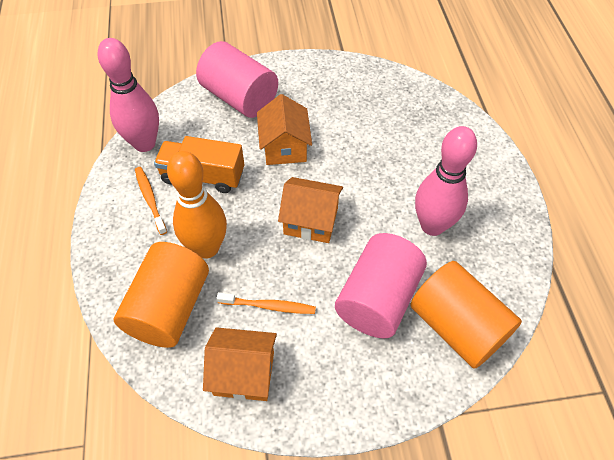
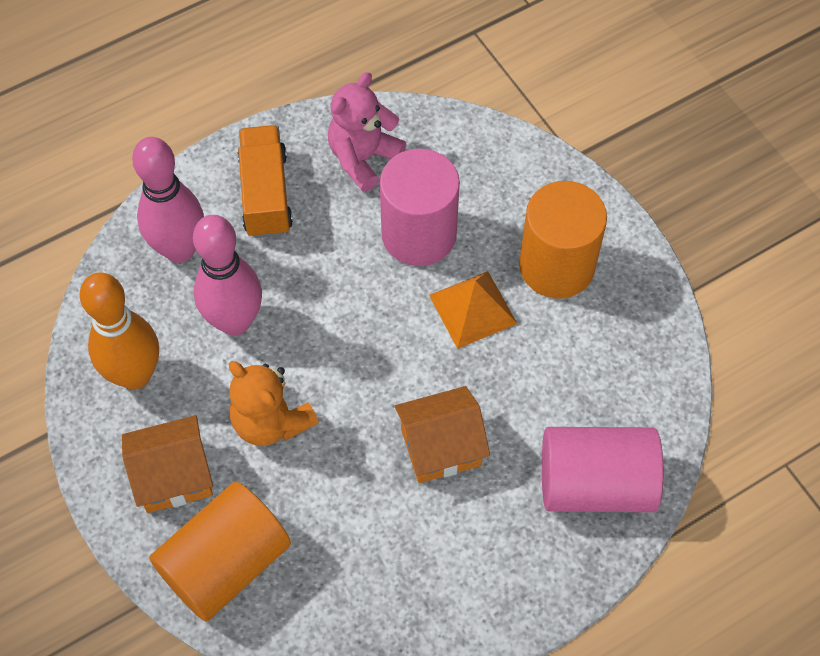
orange house: 3 -> 2
orange pyramid: 0 -> 1
orange teddy bear: 0 -> 1
orange toothbrush: 2 -> 0
pink teddy bear: 0 -> 1

